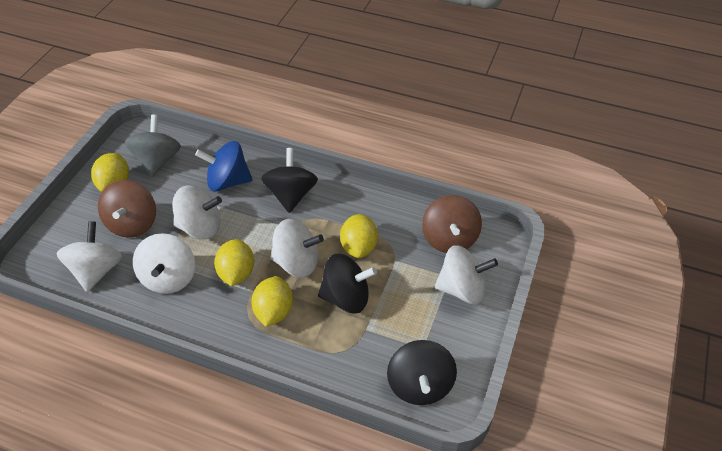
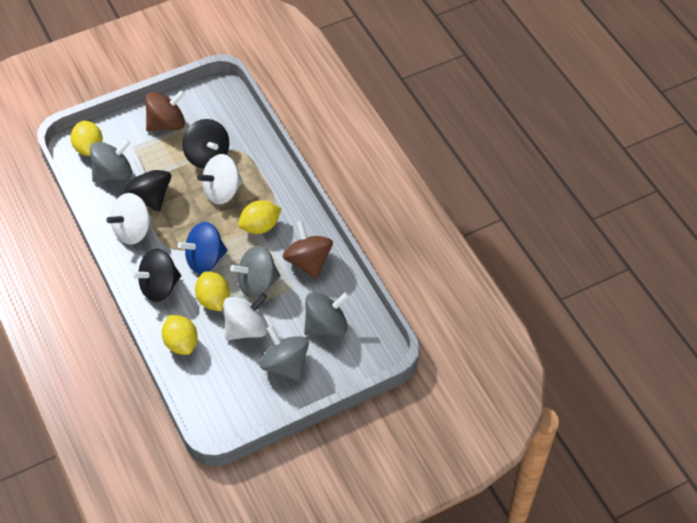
grey spinning top: 1 -> 4
white spinning top: 5 -> 3

